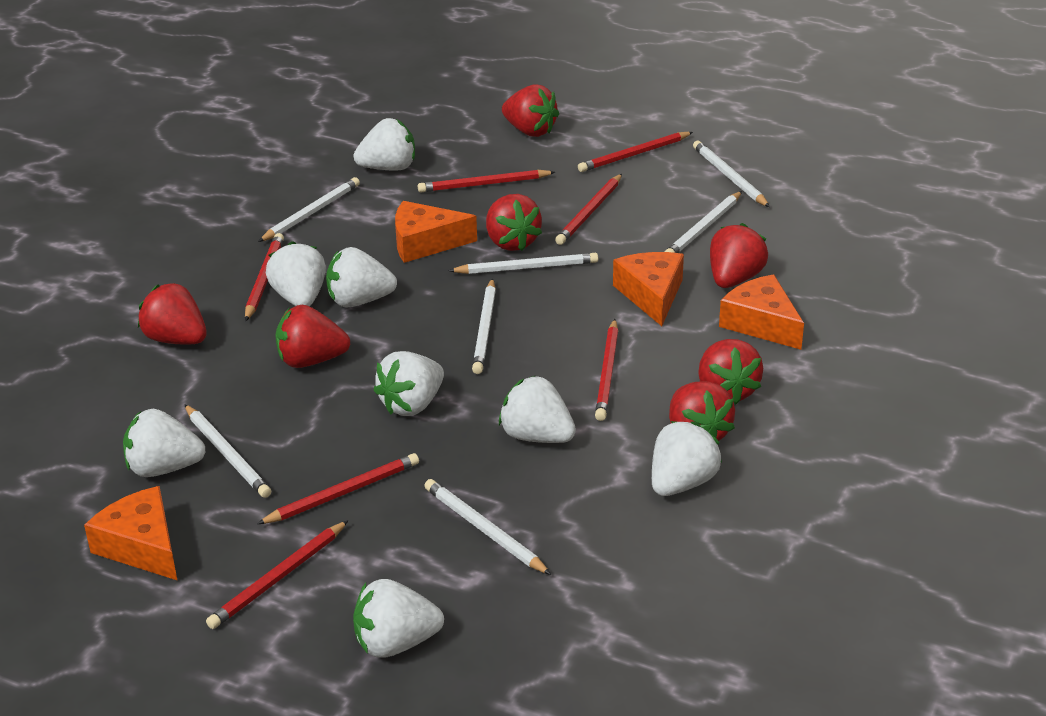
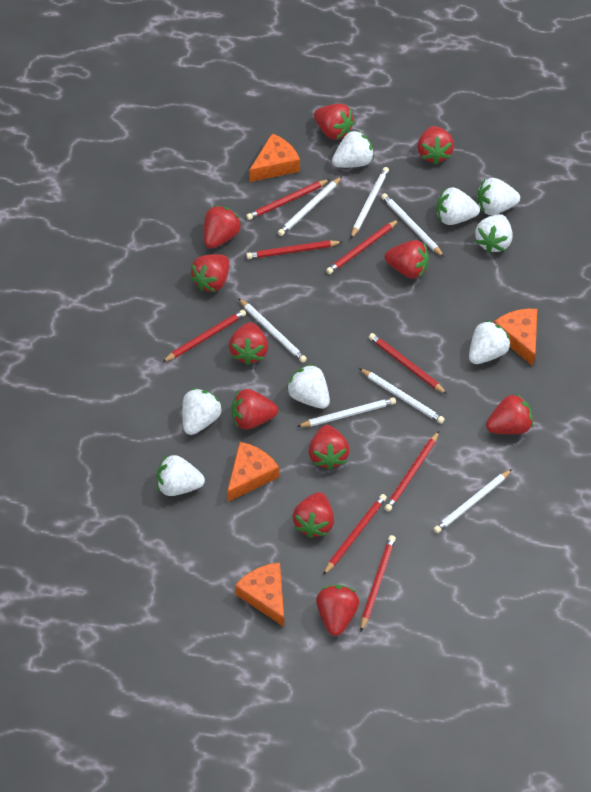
red pencil: 7 -> 8
red strawberry: 7 -> 11

